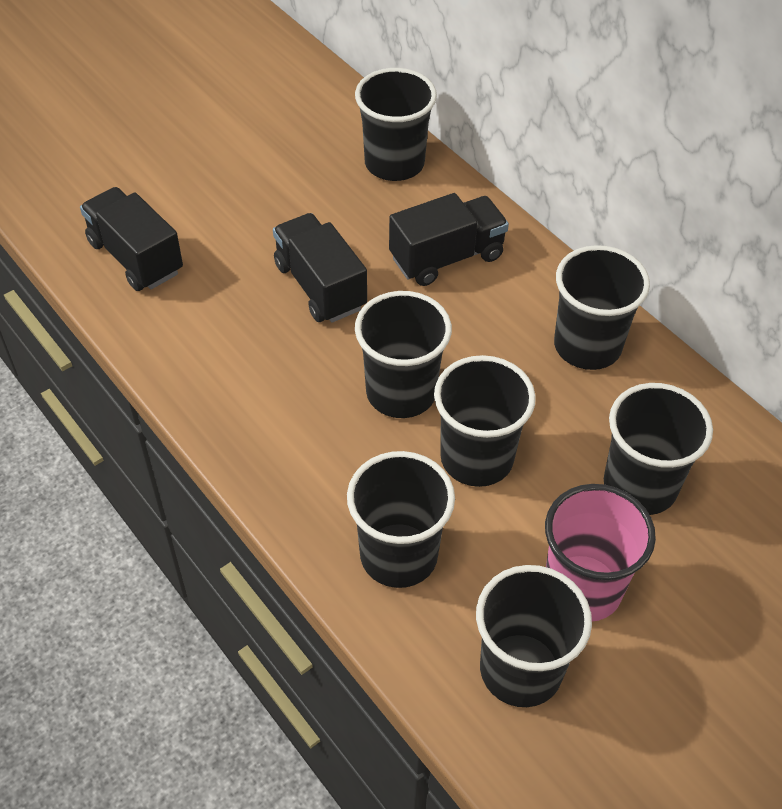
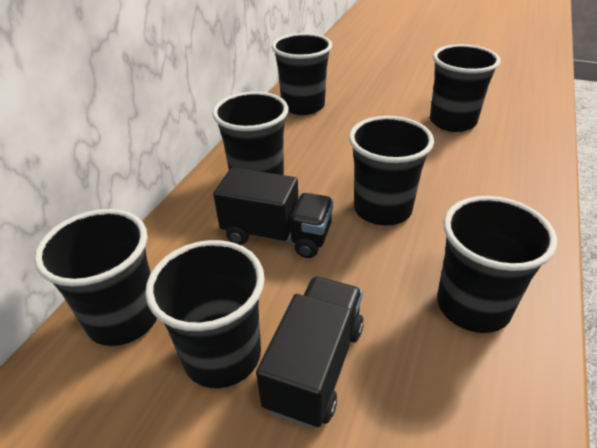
black truck: 3 -> 2
pink cup: 1 -> 0

